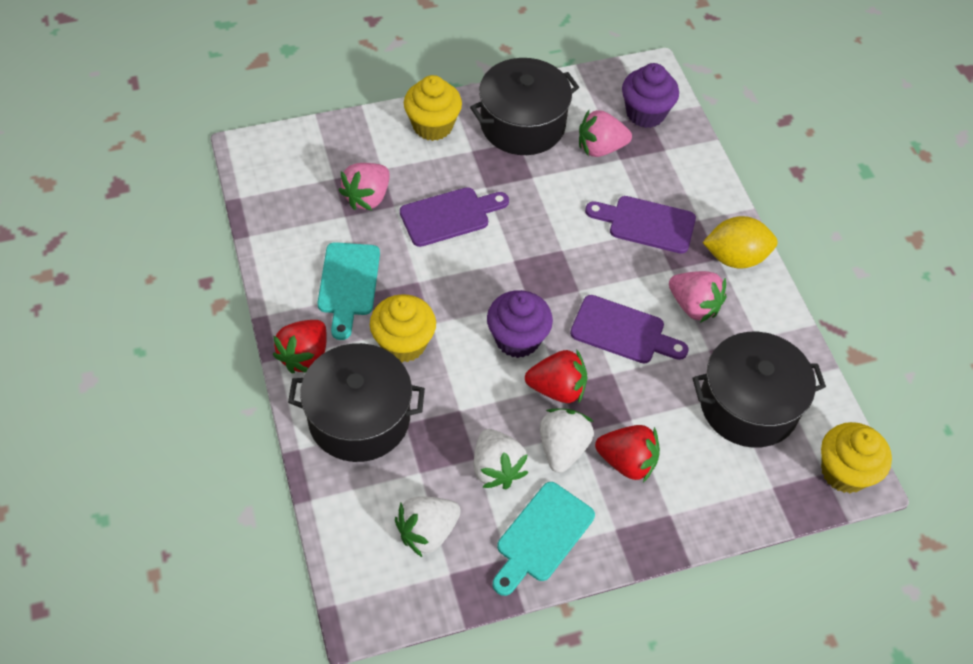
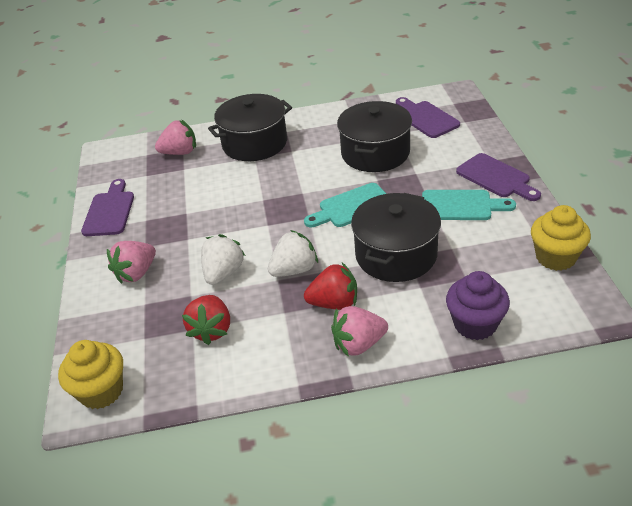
purple cupcake: 2 -> 1
red strawberry: 3 -> 2
white strawberry: 3 -> 2
yellow cupcake: 3 -> 2
yellow lemon: 1 -> 0

